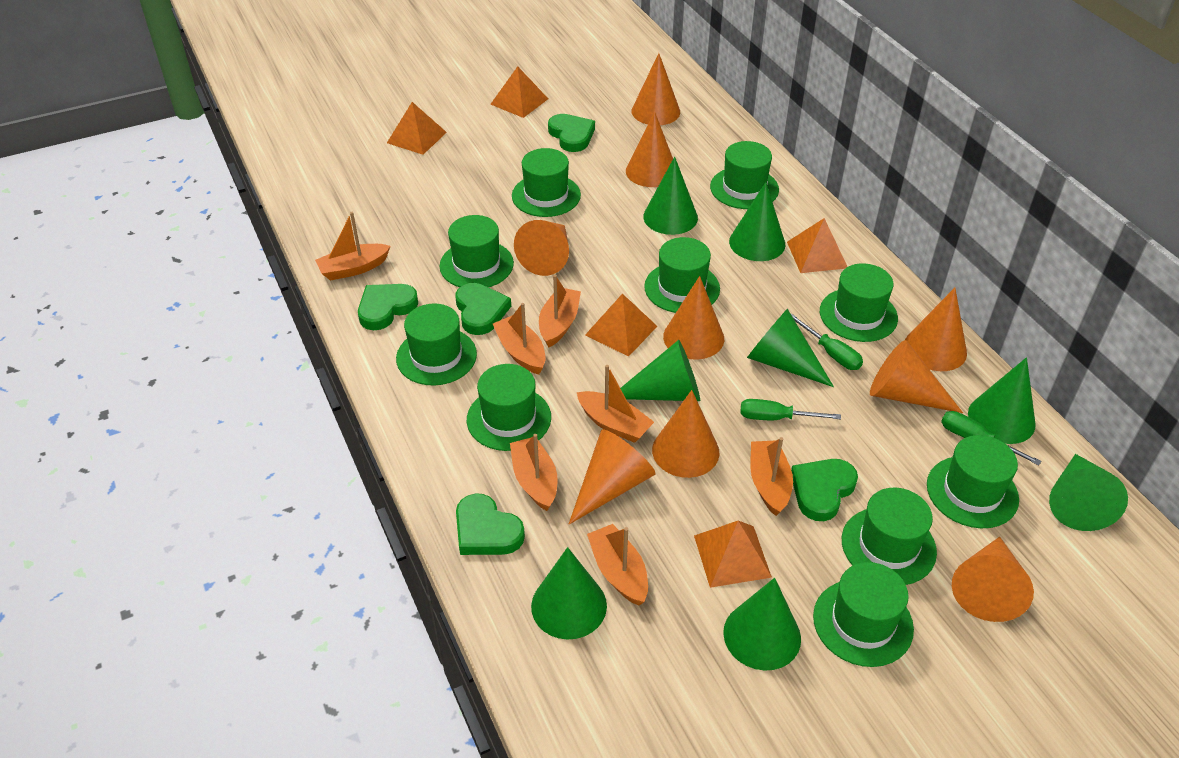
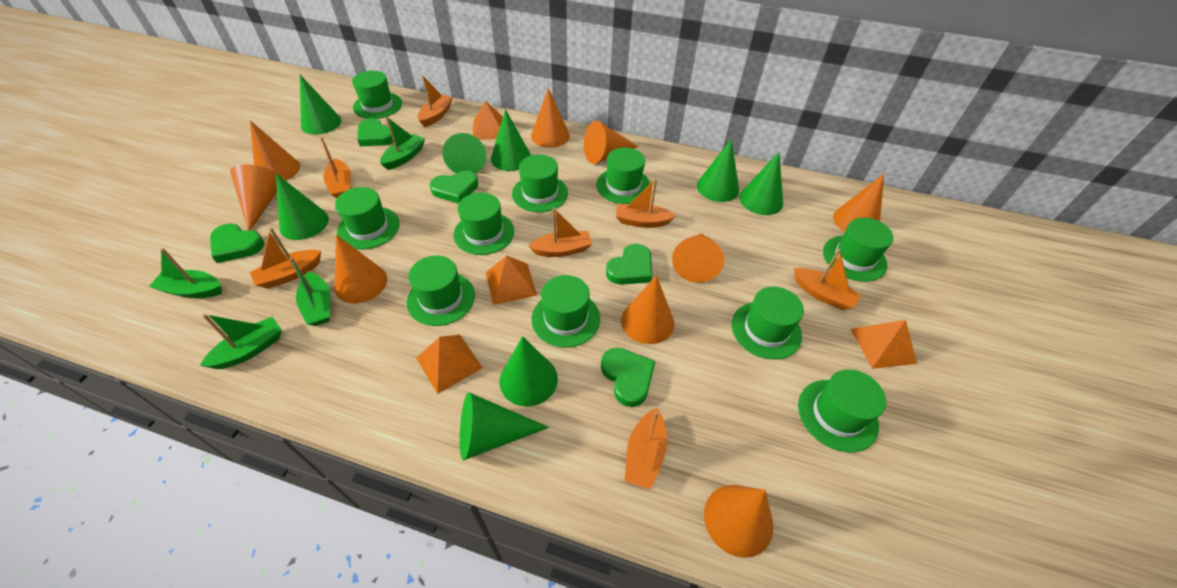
green boat: 0 -> 4
green screwdriver: 3 -> 0
orange pyramid: 5 -> 4

